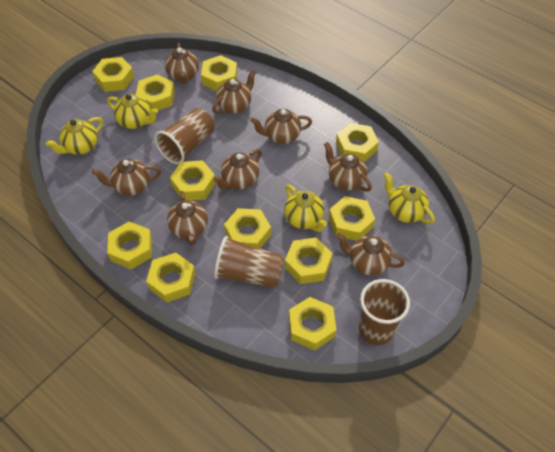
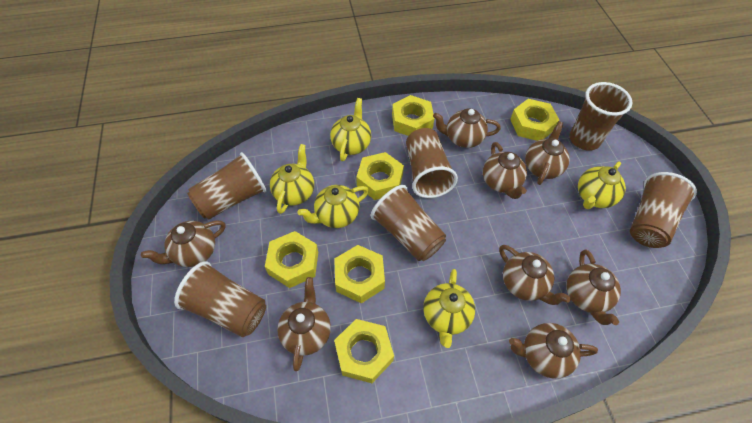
brown cup: 3 -> 6
yellow nut: 11 -> 6
yellow teapot: 4 -> 5

